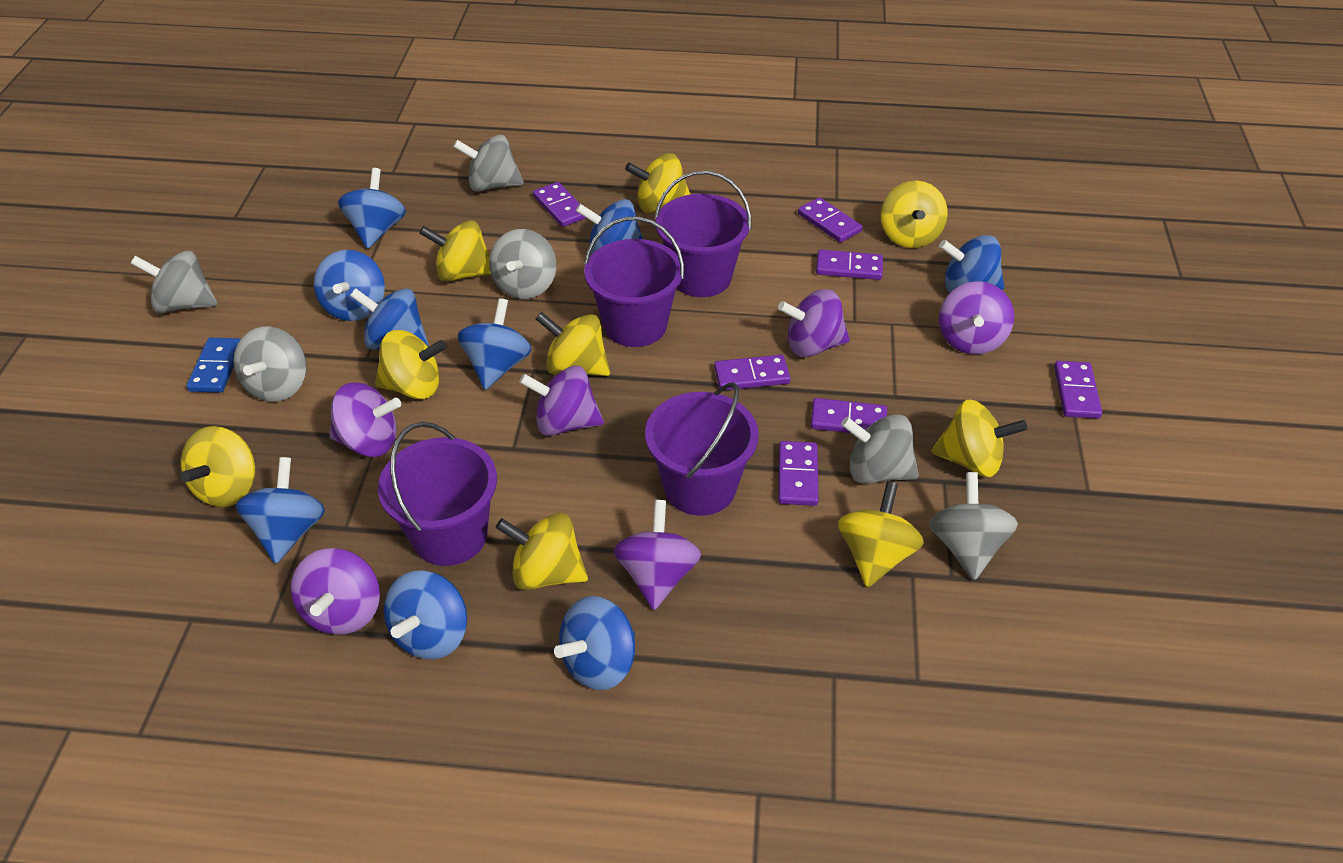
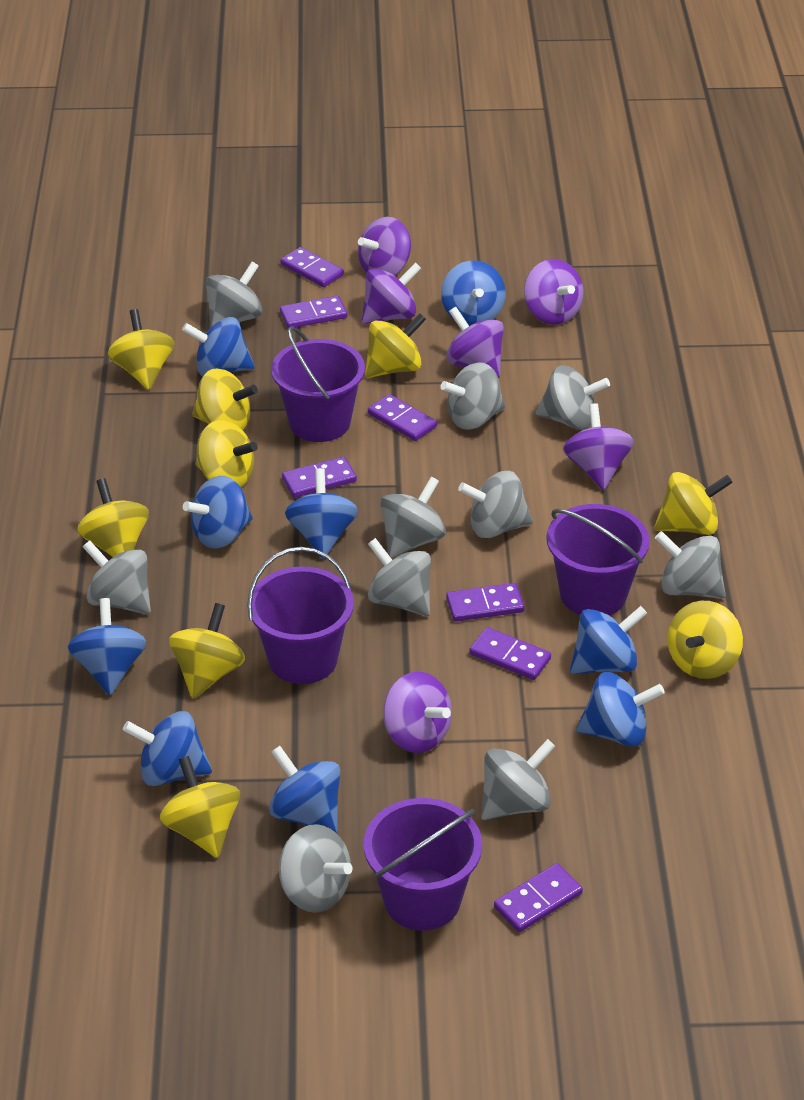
blue domino: 1 -> 0
grey spinning top: 6 -> 10

